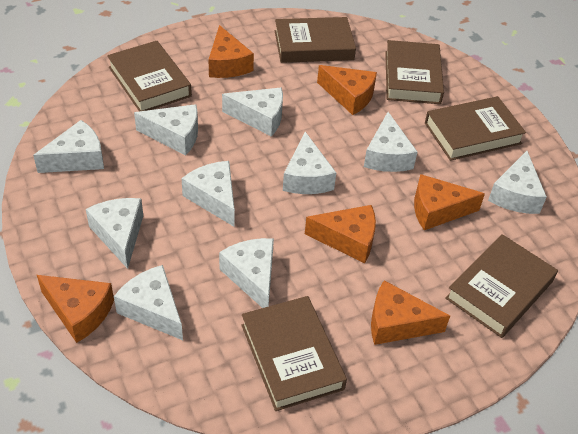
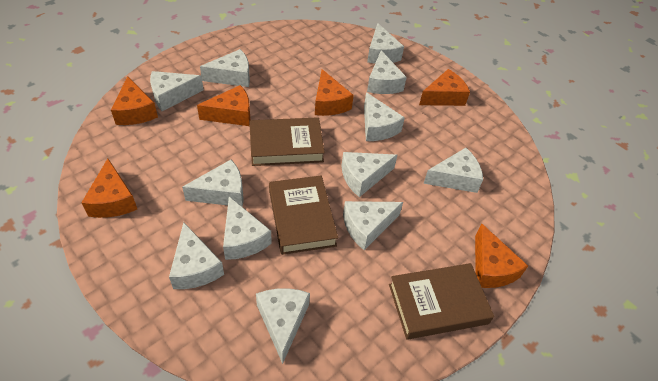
brown book: 6 -> 3
white cheese: 10 -> 12

